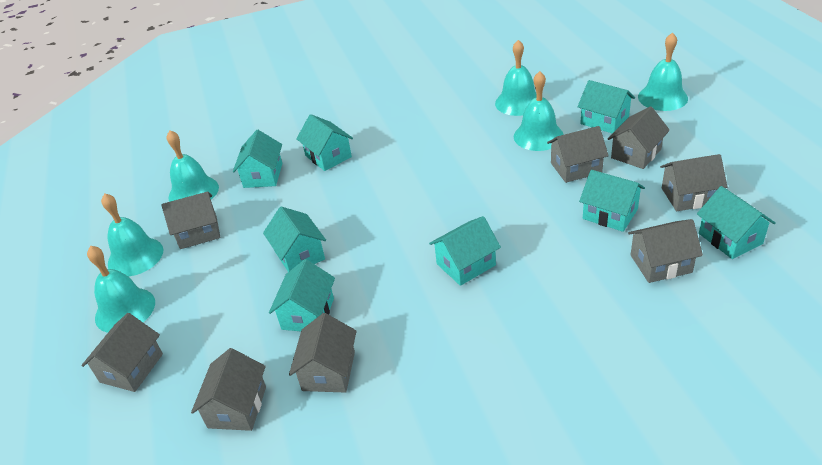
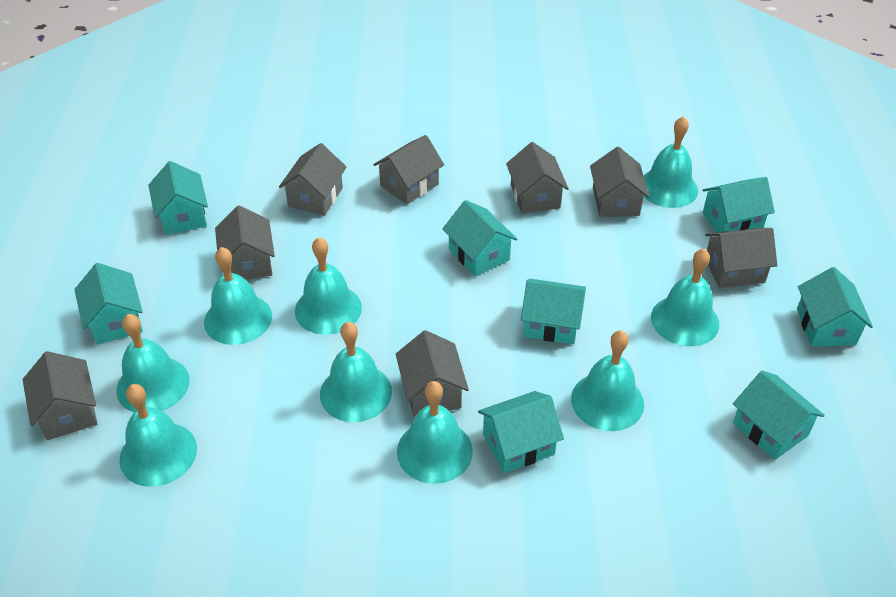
turquoise bell: 6 -> 9

